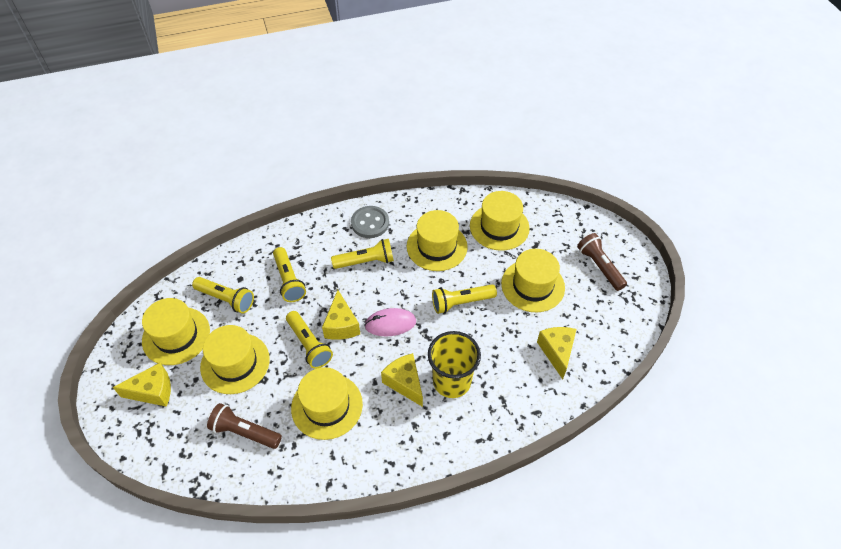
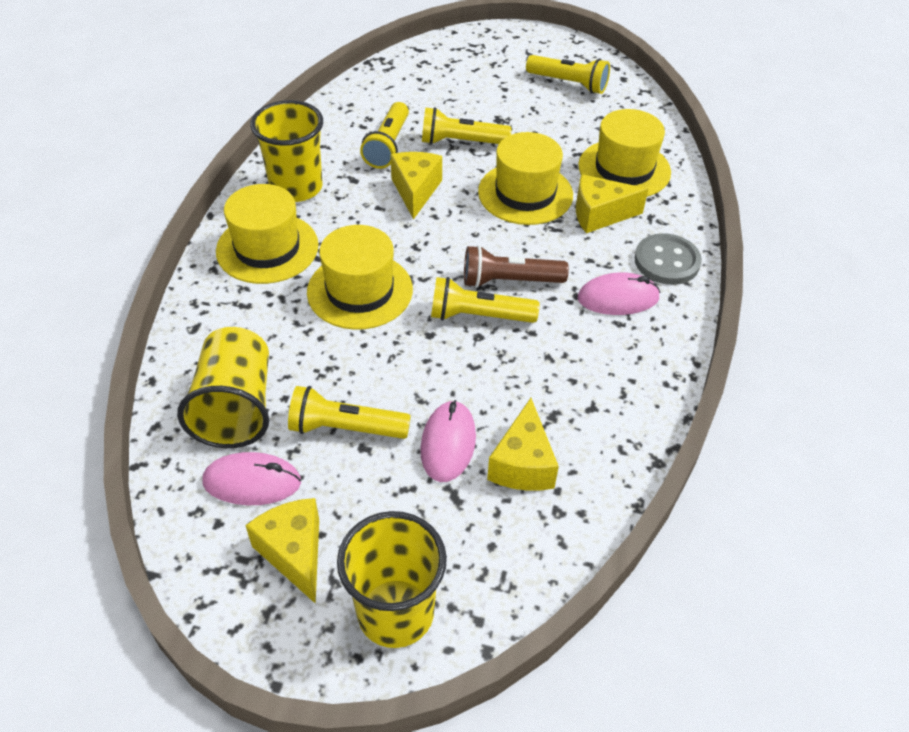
brown flashlight: 2 -> 1
pink mouse: 1 -> 3
yellow cup: 1 -> 3
yellow hat: 6 -> 4

